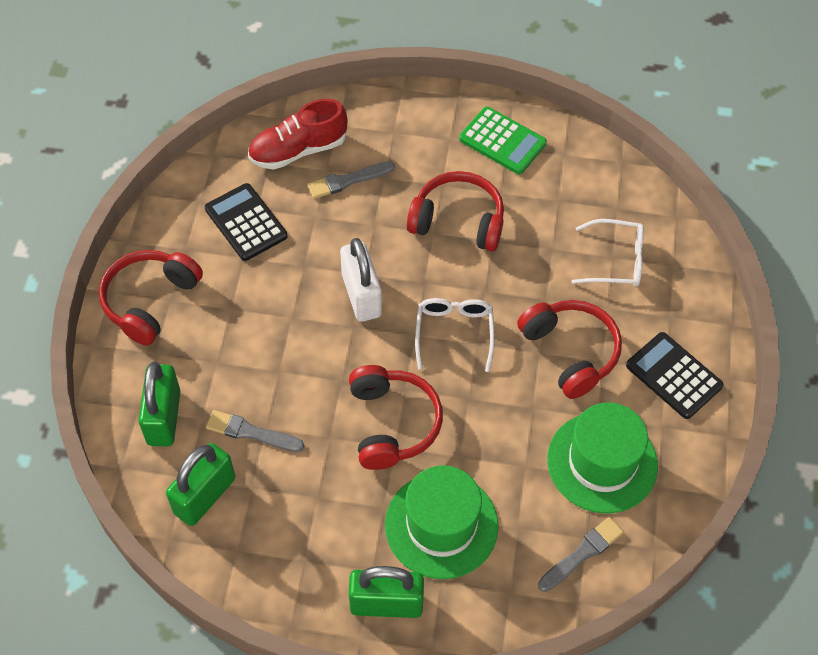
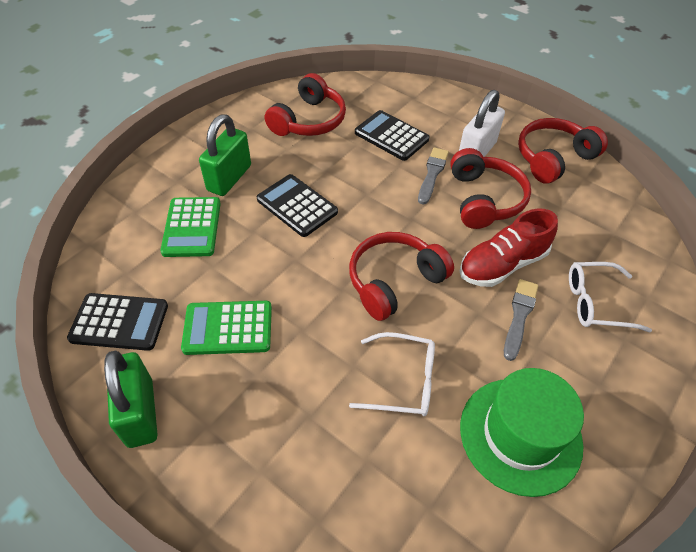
black calculator: 2 -> 3
green calculator: 1 -> 2
green hat: 2 -> 1
green padlock: 3 -> 2
grey brush: 3 -> 2

